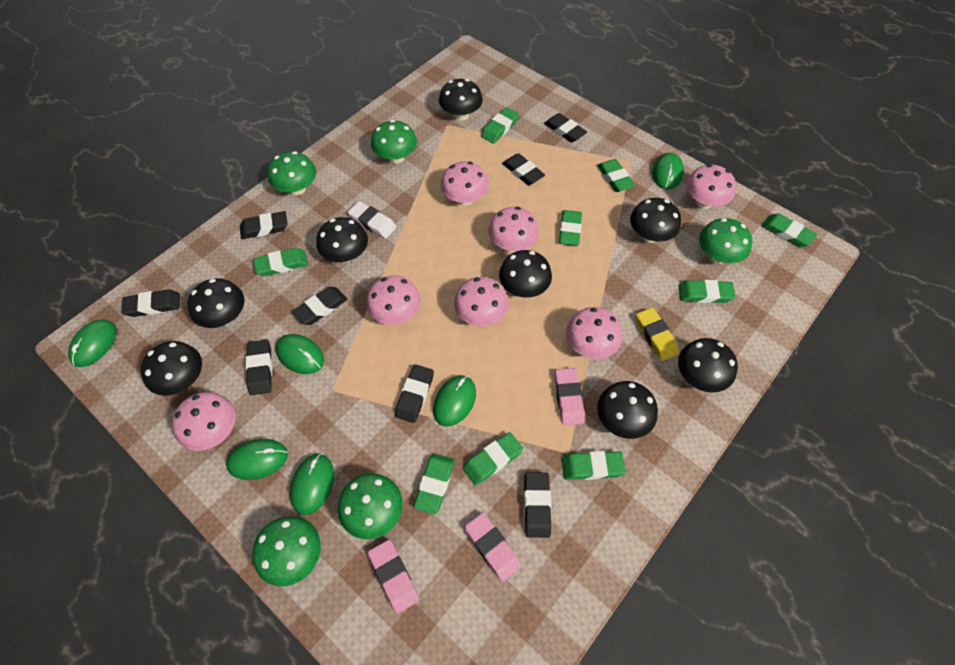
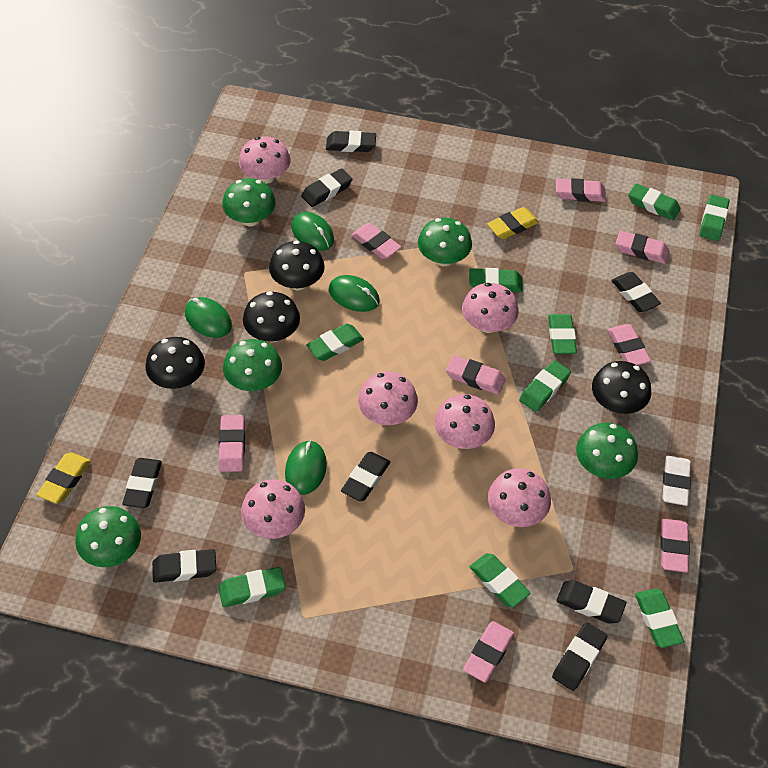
black mushroom: 8 -> 4
green mouse: 6 -> 4
pink eraser: 3 -> 8
pink mushroom: 7 -> 6
yellow eraser: 1 -> 2

